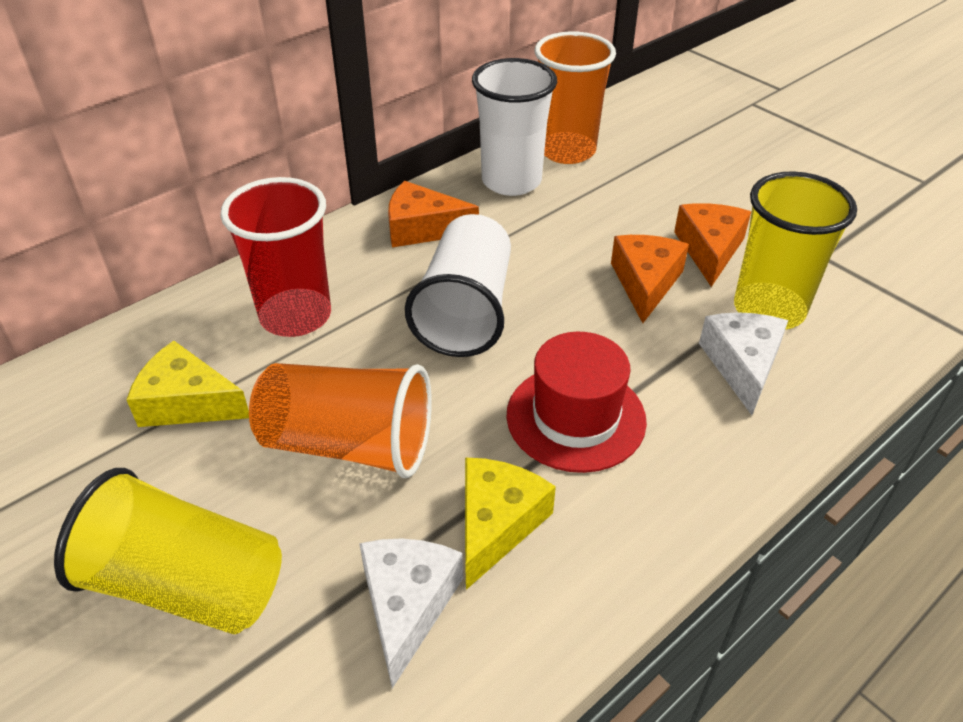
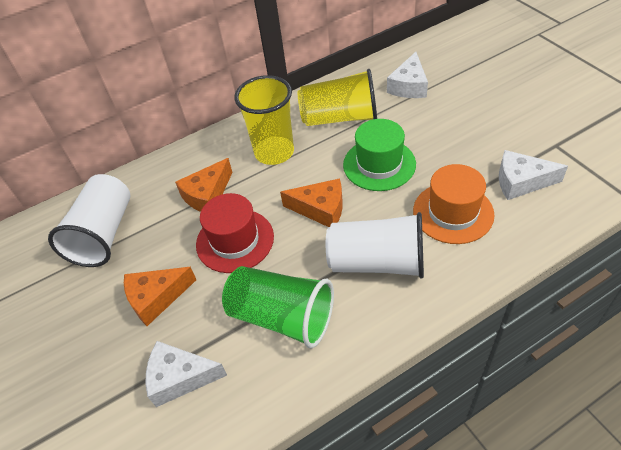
green cup: 0 -> 1
green hat: 0 -> 1
orange cup: 2 -> 0
orange hat: 0 -> 1
red cup: 1 -> 0
white cheese: 2 -> 3
yellow cheese: 2 -> 0

